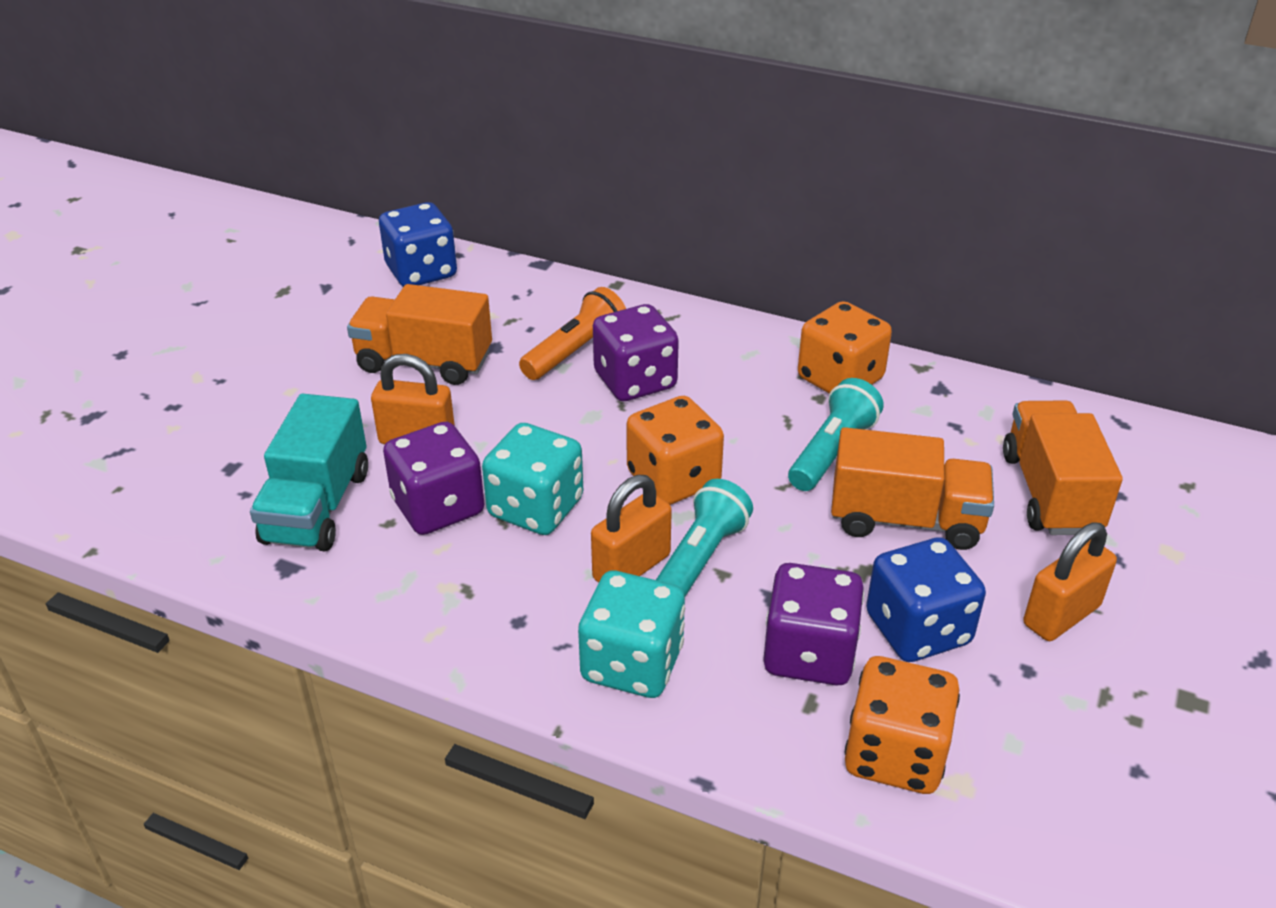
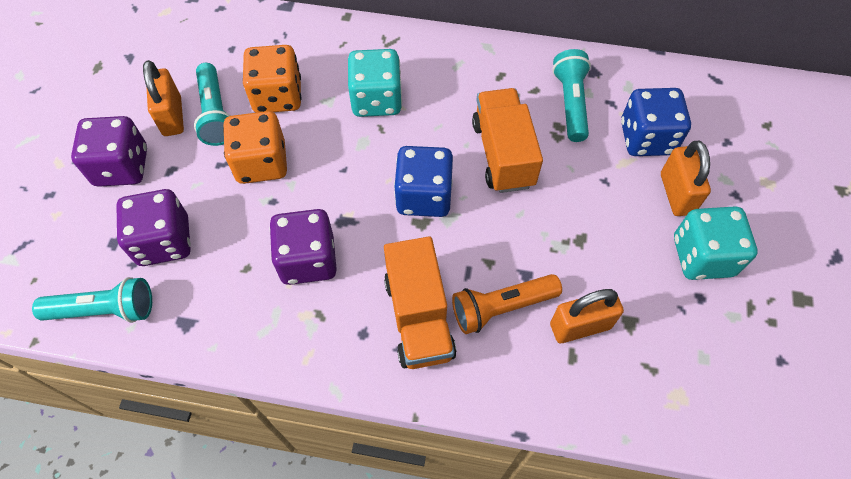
orange dice: 3 -> 2
orange truck: 3 -> 2
turquoise flashlight: 2 -> 3
turquoise truck: 1 -> 0

